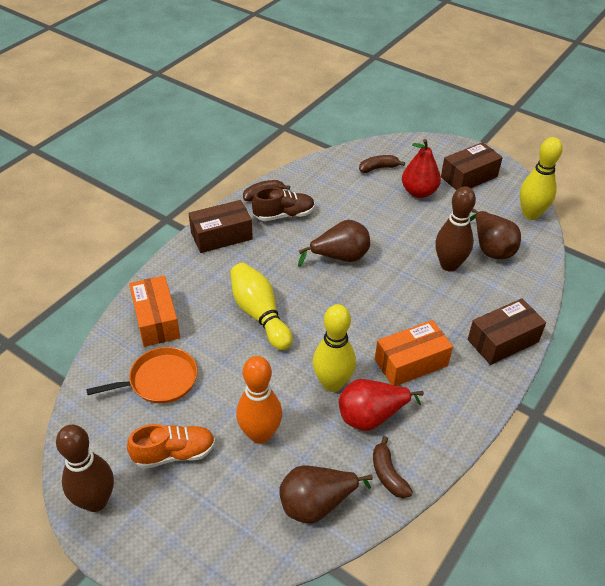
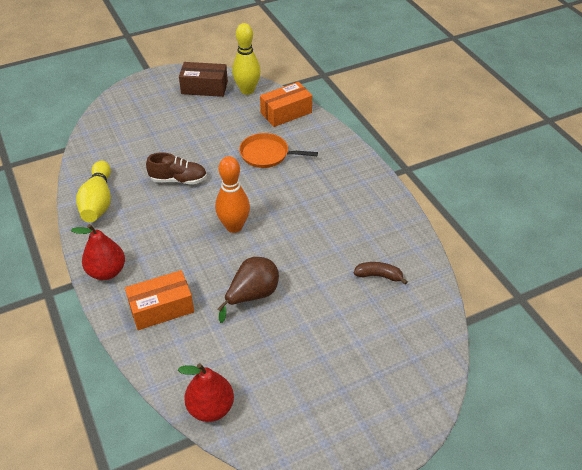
brown banana: 3 -> 1
brown bowling pin: 2 -> 0
brown box: 3 -> 1
brown pear: 3 -> 1
orange shoe: 1 -> 0
yellow bowling pin: 3 -> 2

